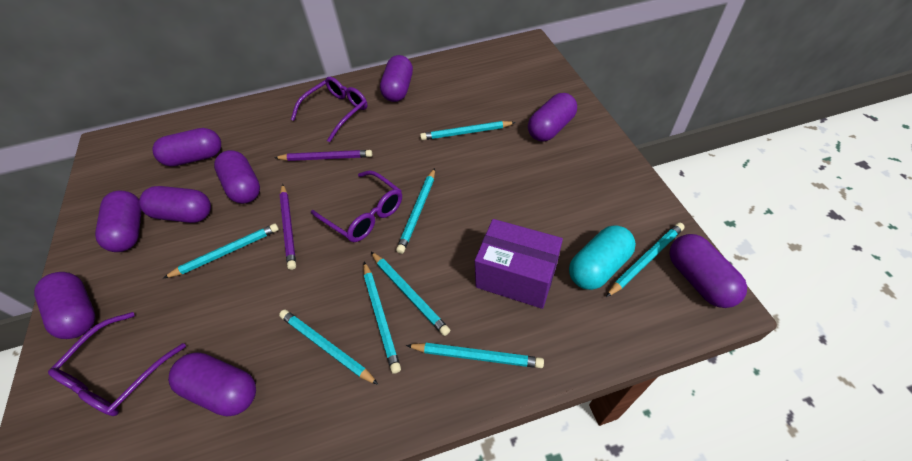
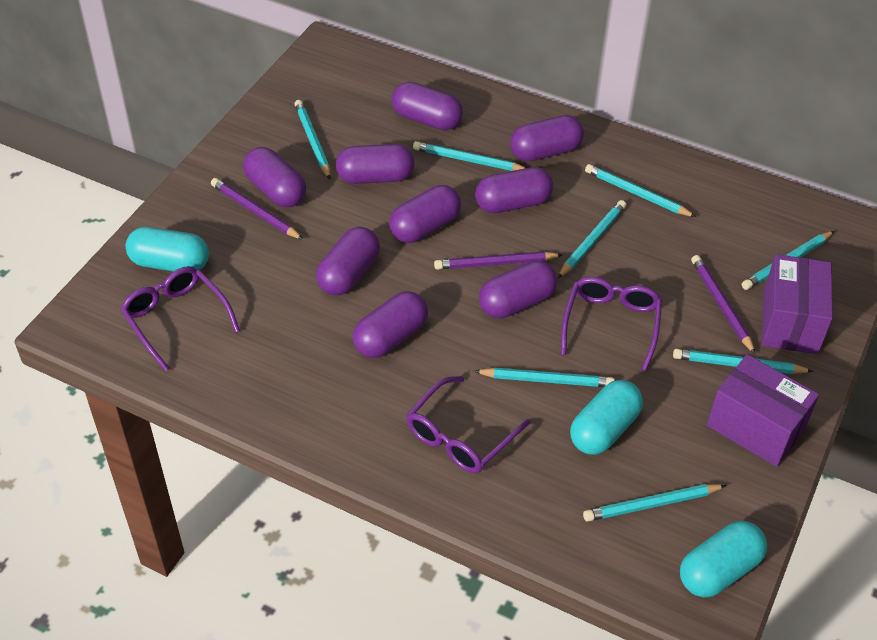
purple box: 1 -> 2
purple pencil: 2 -> 3
turquoise capsule: 1 -> 3

